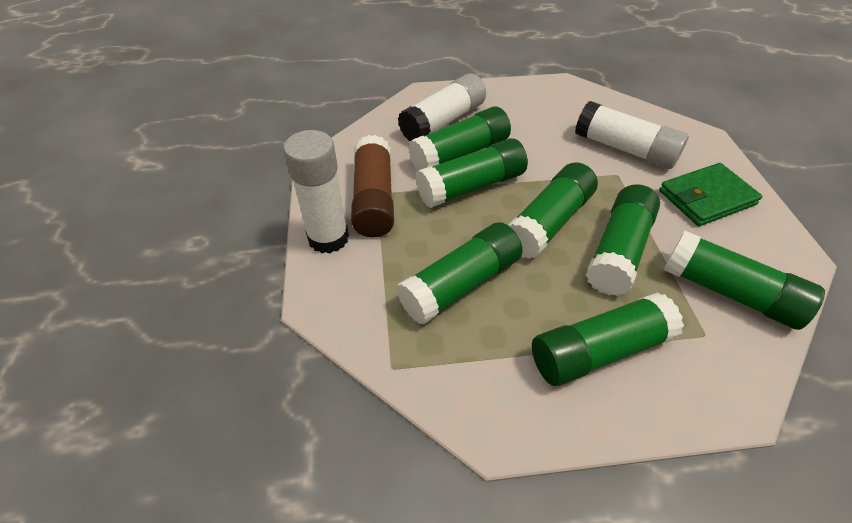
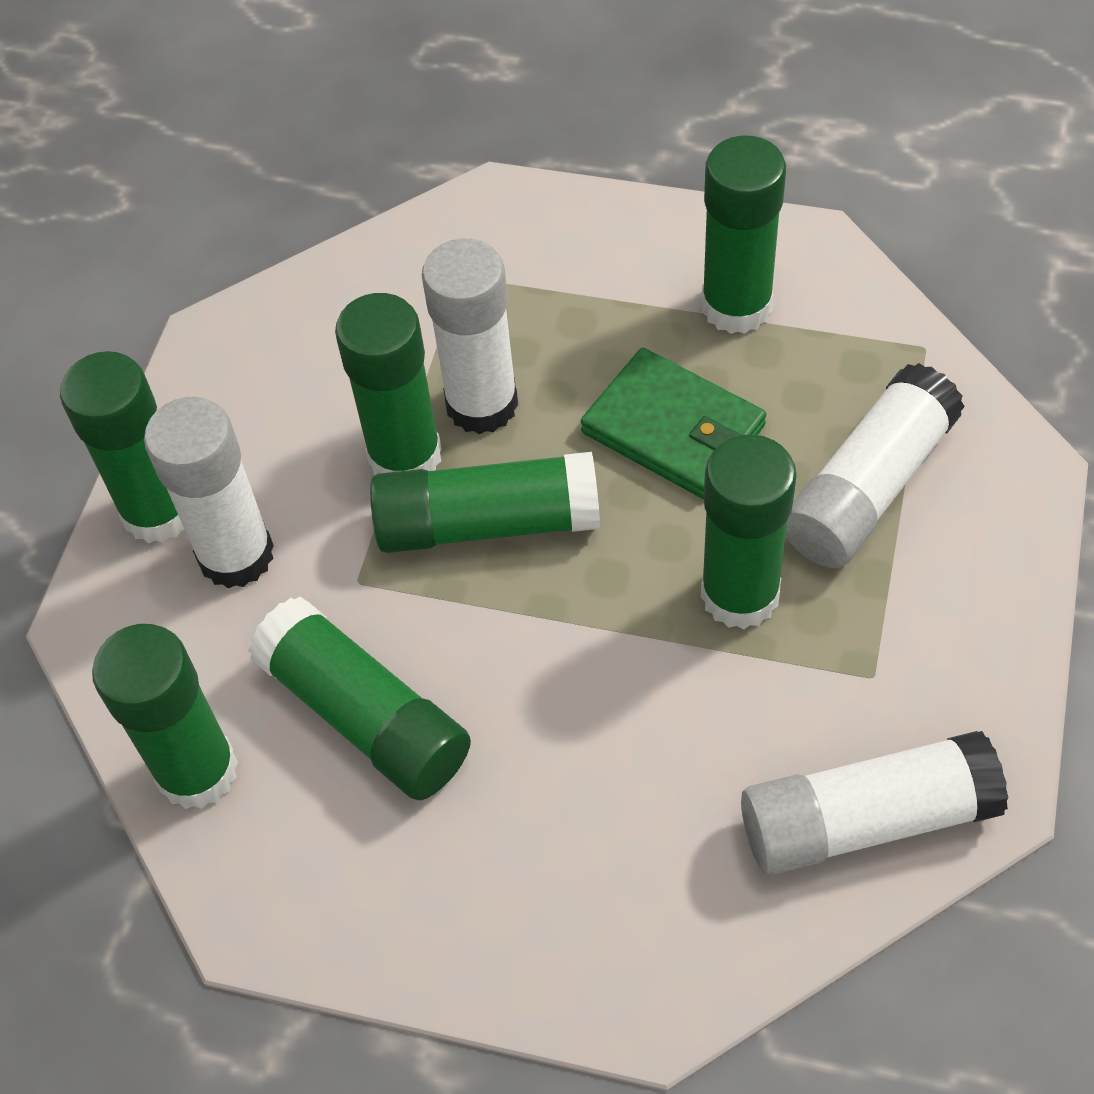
brown glue stick: 1 -> 0
white glue stick: 3 -> 4

